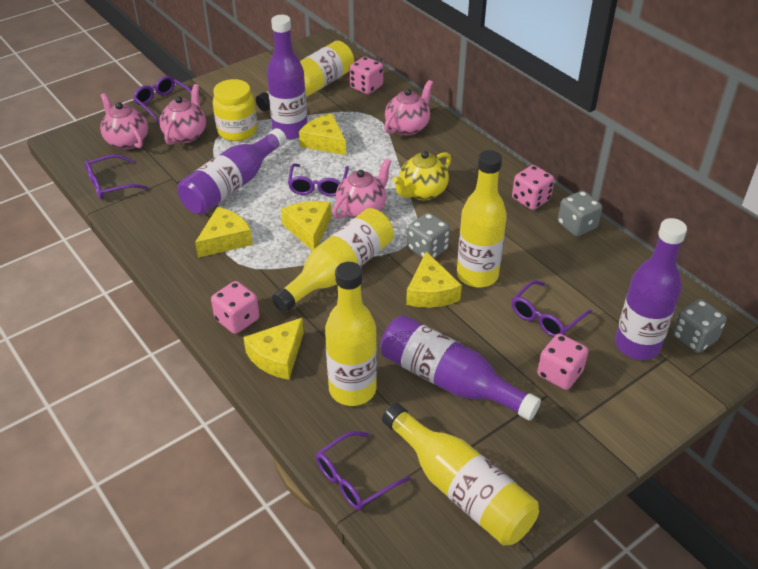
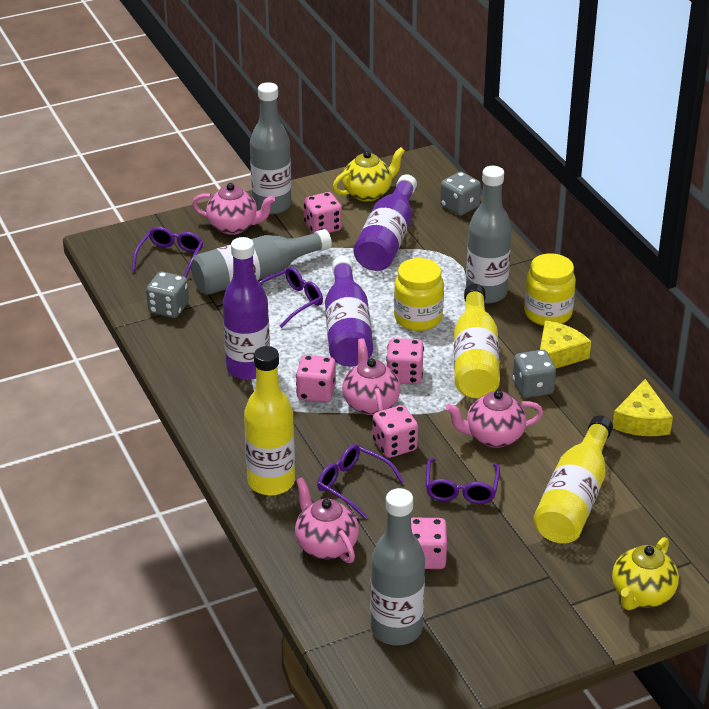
grey bottle: 0 -> 4
pink dice: 4 -> 5
purple bottle: 4 -> 3
purple glasses: 5 -> 4
yellow bottle: 5 -> 3
yellow cheese: 5 -> 2
yellow jar: 1 -> 2
yellow teapot: 1 -> 2

